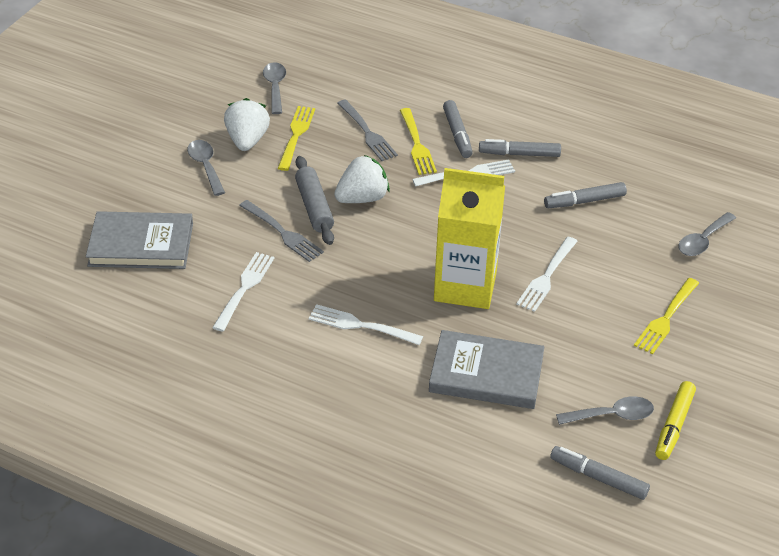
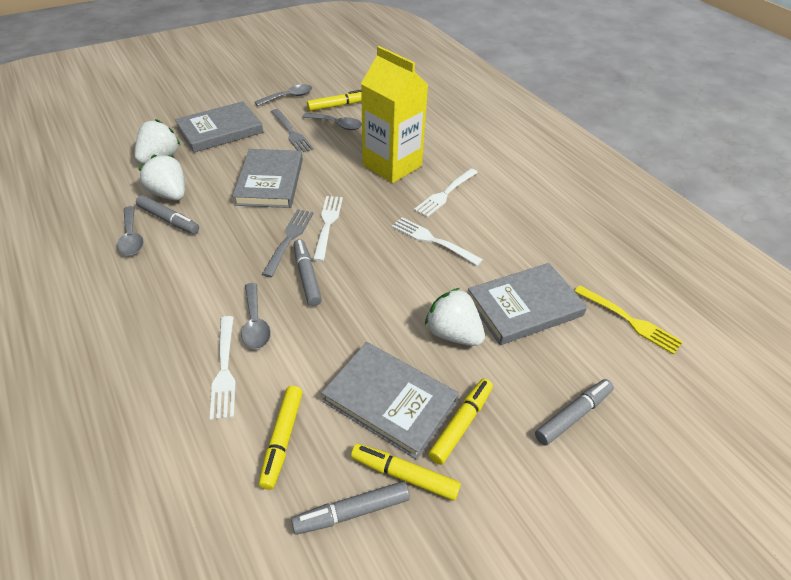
grey book: 2 -> 4
grey rolling pin: 1 -> 0
white strawberry: 2 -> 3
yellow fork: 3 -> 1
yellow marker: 1 -> 4

